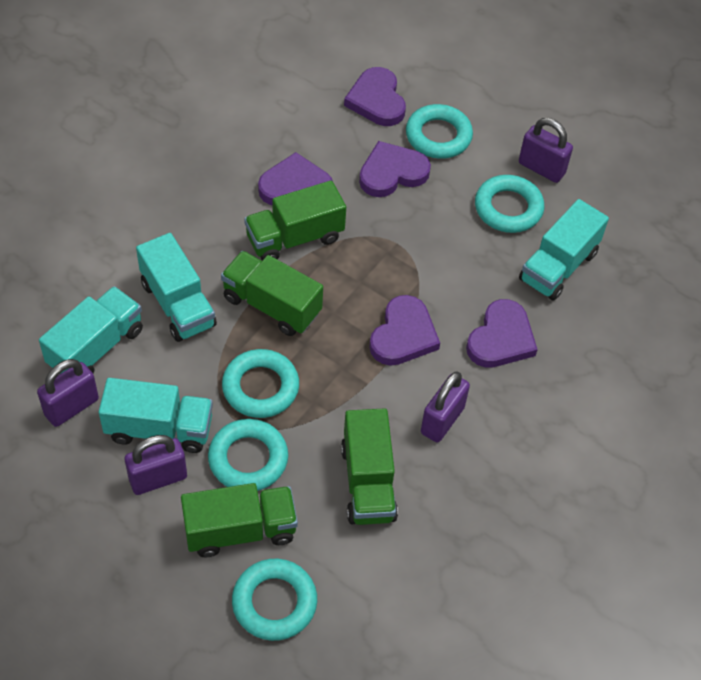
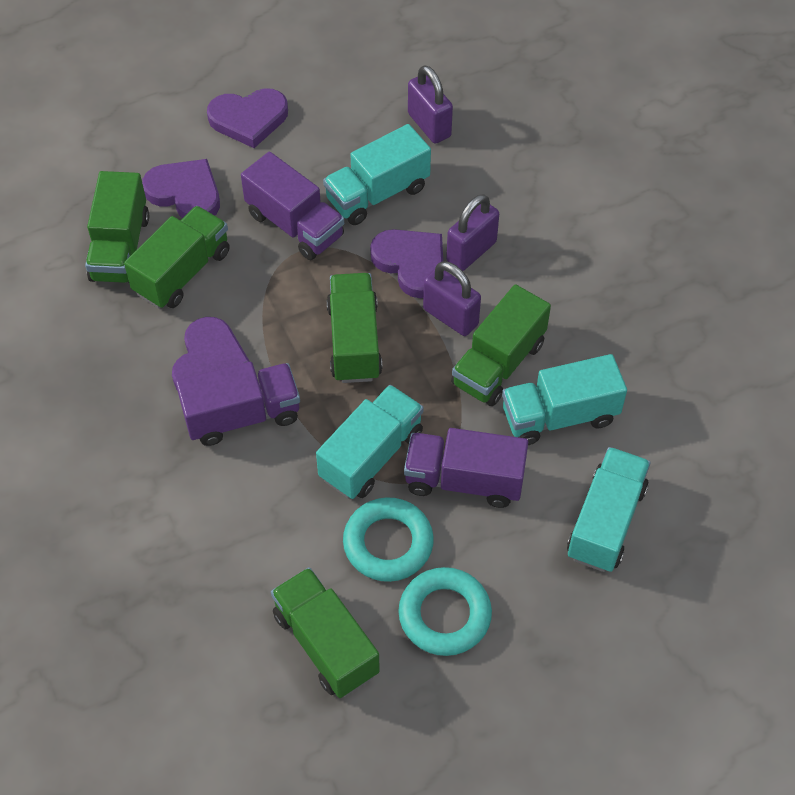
green truck: 4 -> 5
purple heart: 5 -> 4
purple padlock: 4 -> 3
purple truck: 0 -> 3
turquoise ring: 5 -> 2

